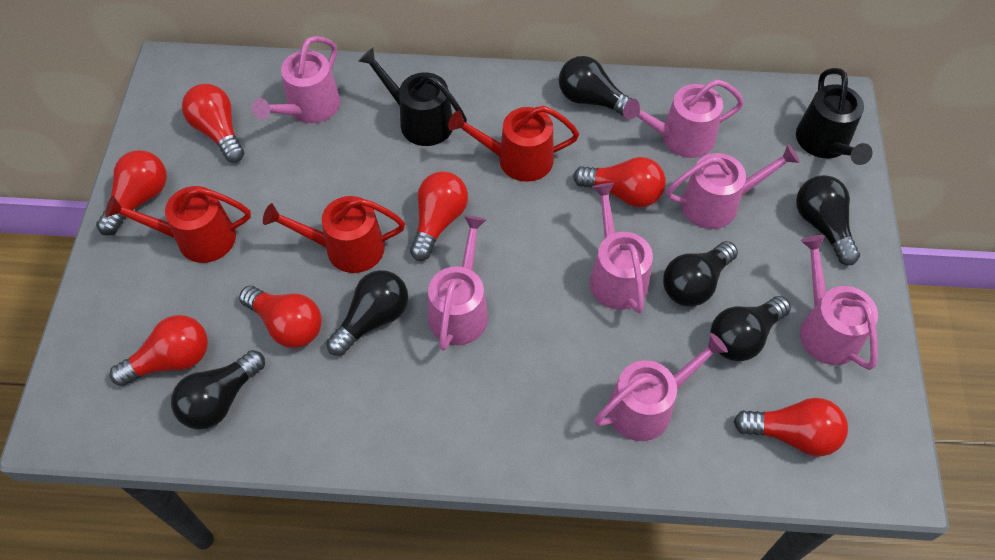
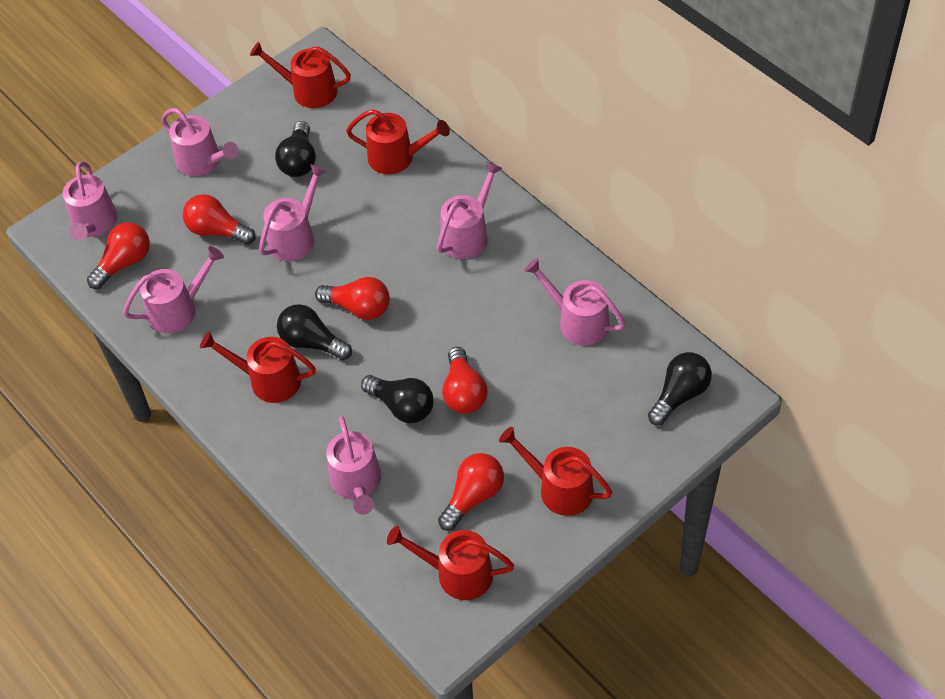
black light bulb: 6 -> 4
black watering can: 2 -> 0
red light bulb: 7 -> 5
red watering can: 3 -> 5

